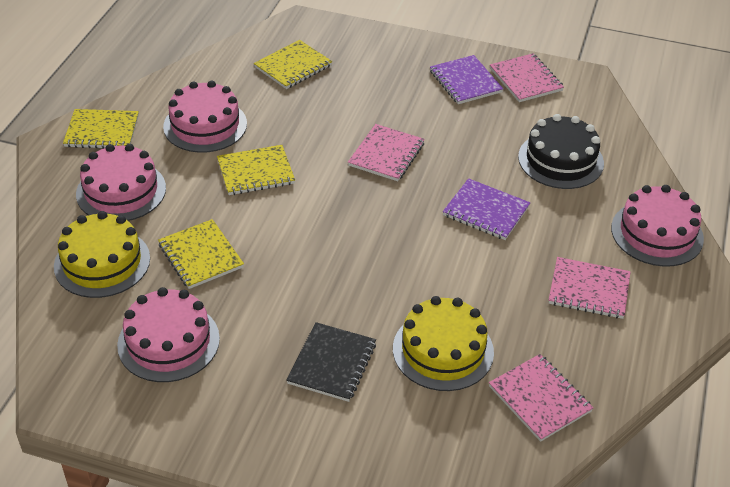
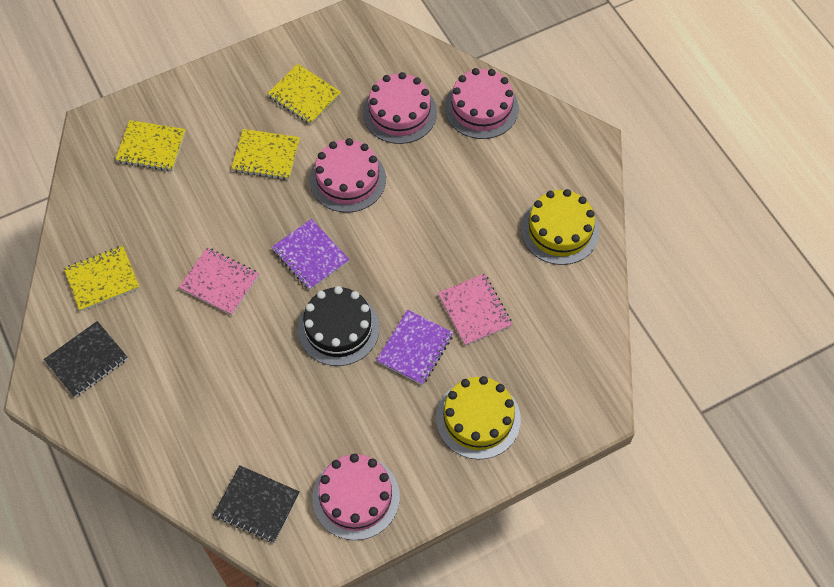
black notebook: 1 -> 2
pink notebook: 4 -> 2

